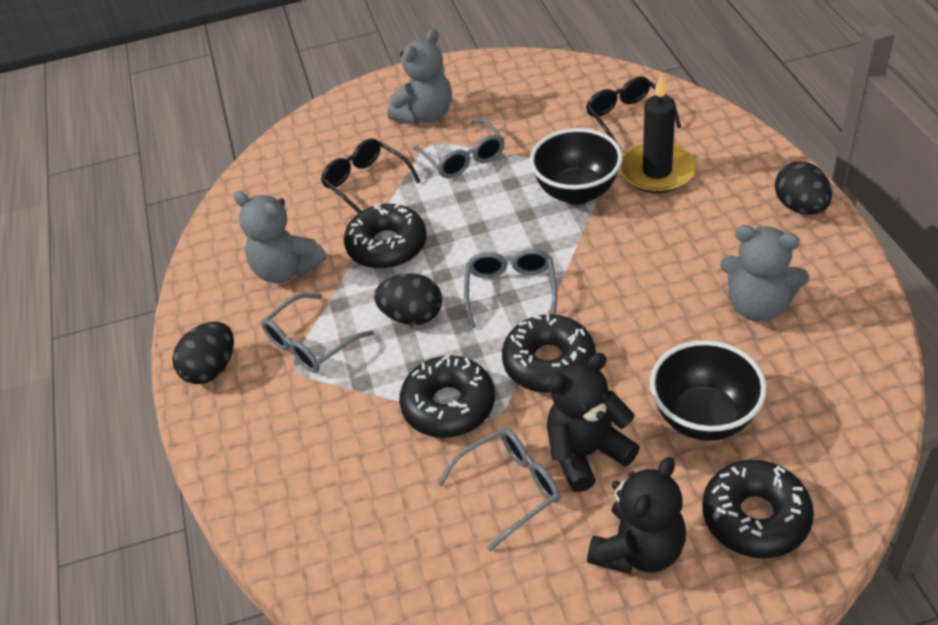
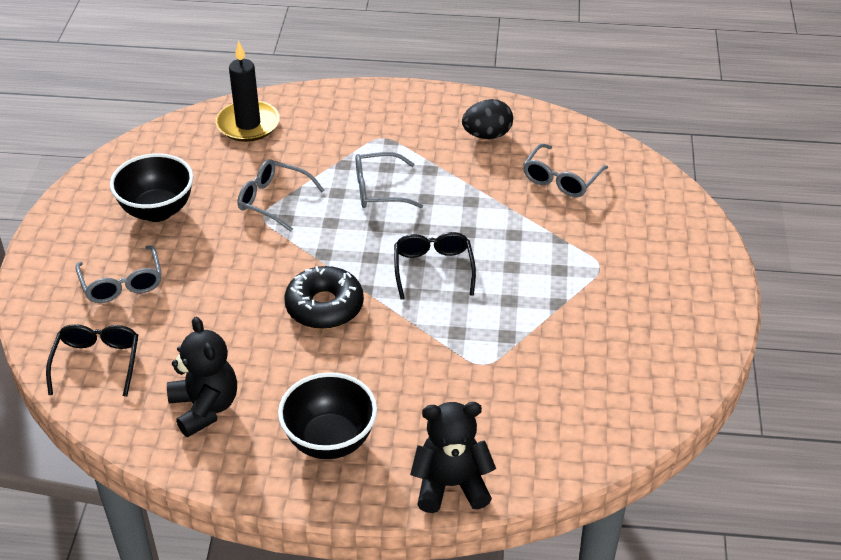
black donut: 4 -> 1
black egg: 3 -> 1
grey teddy bear: 3 -> 0

